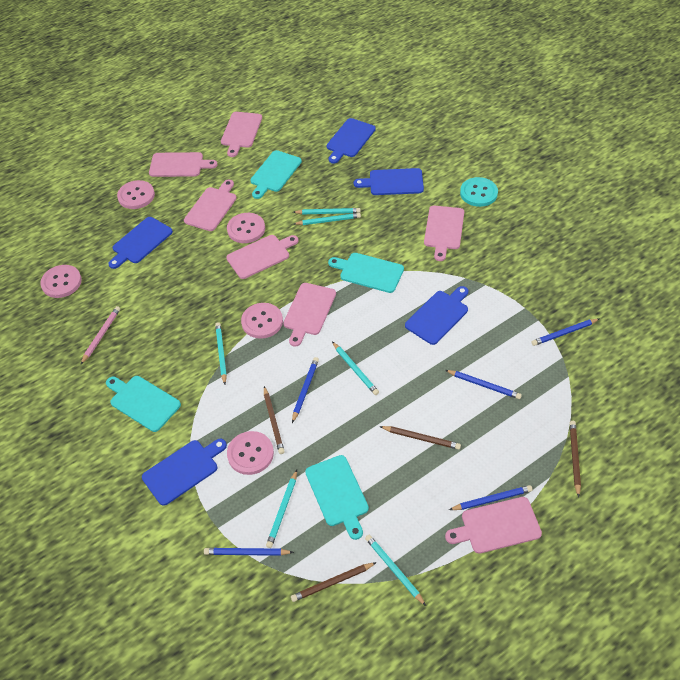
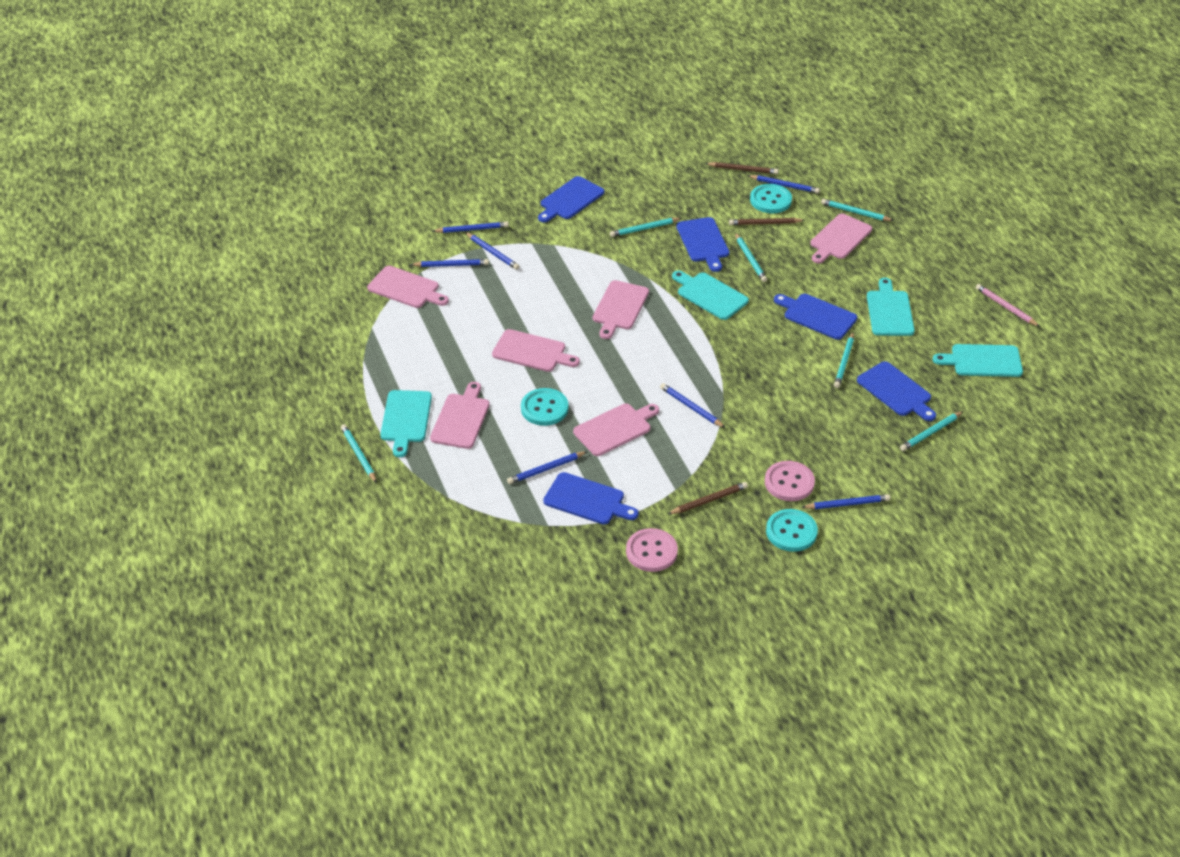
blue pencil: 5 -> 7
brown pencil: 4 -> 3
pink button: 5 -> 2
pink cutting board: 7 -> 6
turquoise button: 1 -> 3

